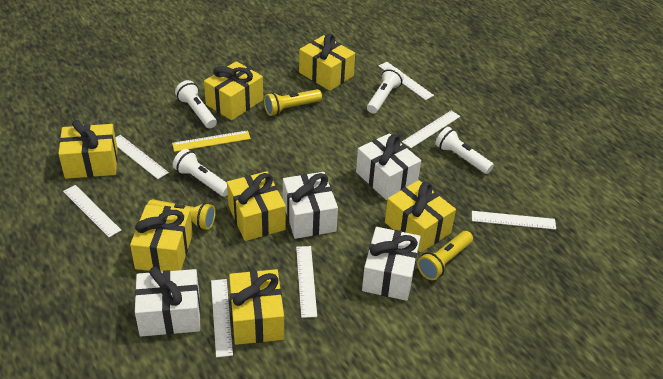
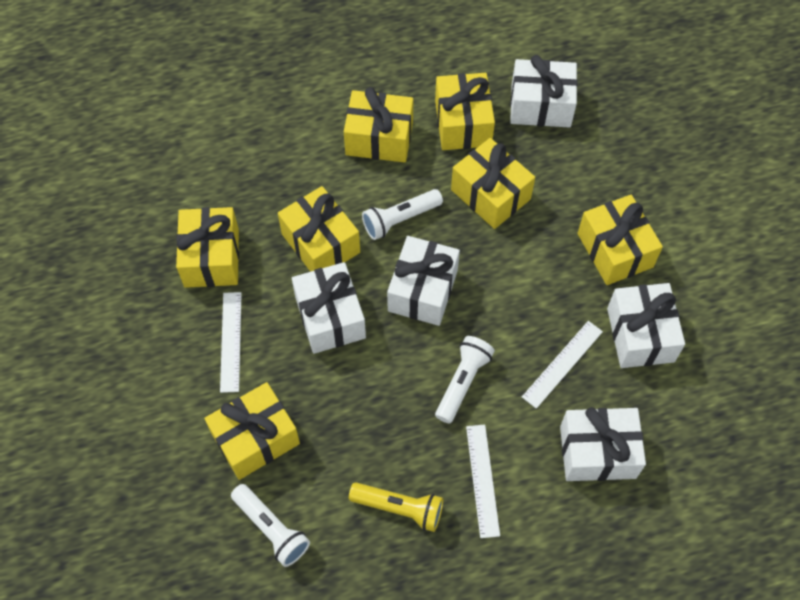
white flashlight: 4 -> 3
white gift: 4 -> 5
white ruler: 7 -> 3
yellow flashlight: 3 -> 1
yellow ruler: 1 -> 0

